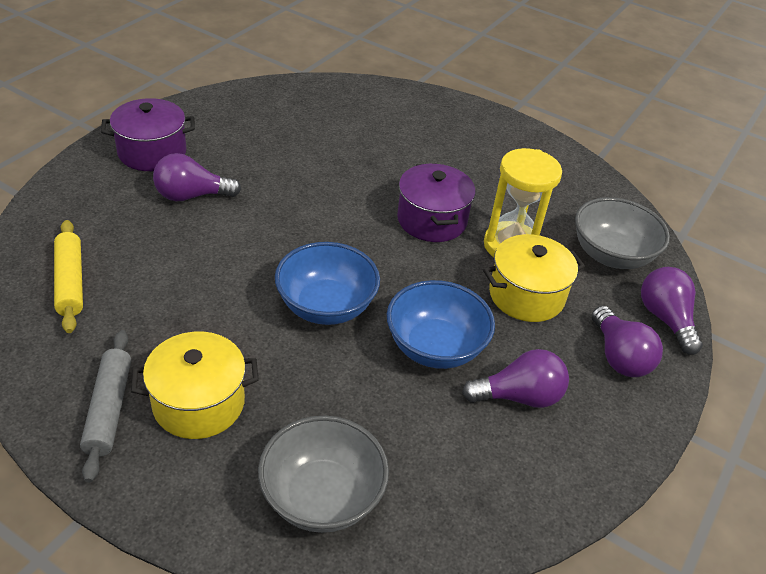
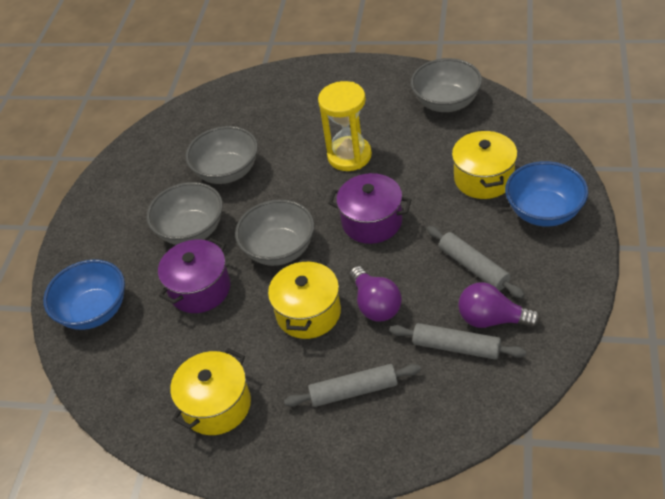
grey bowl: 2 -> 4
grey rolling pin: 1 -> 3
purple light bulb: 4 -> 2
yellow pot: 2 -> 3
yellow rolling pin: 1 -> 0

